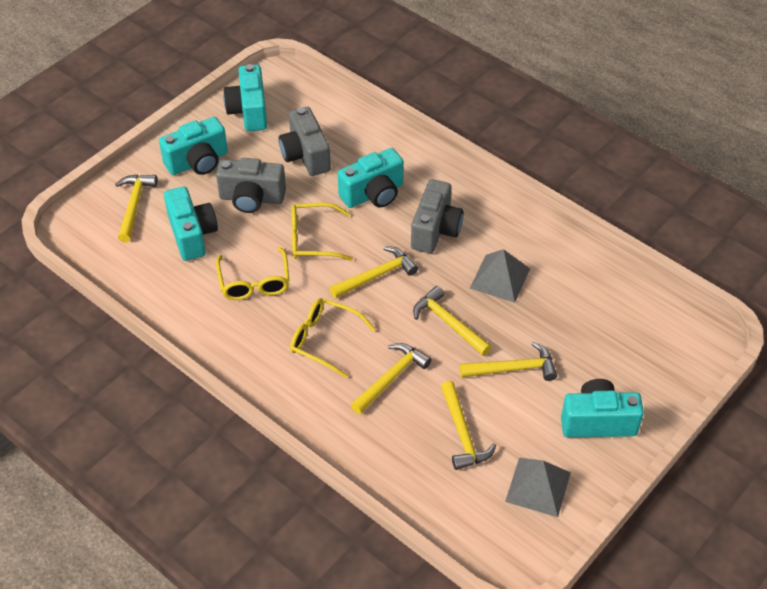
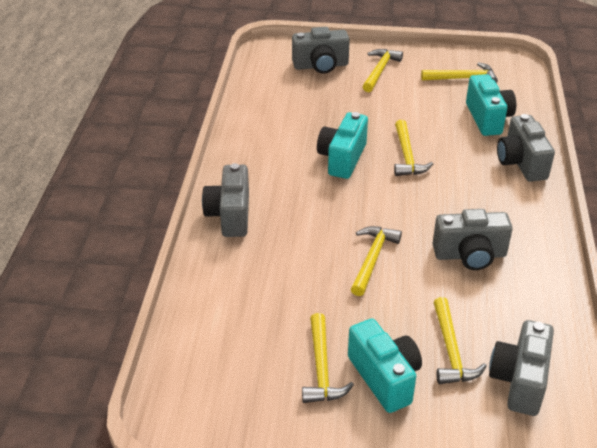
grey camera: 3 -> 5
grey pyramid: 2 -> 0
turquoise camera: 5 -> 3
yellow glasses: 3 -> 0

